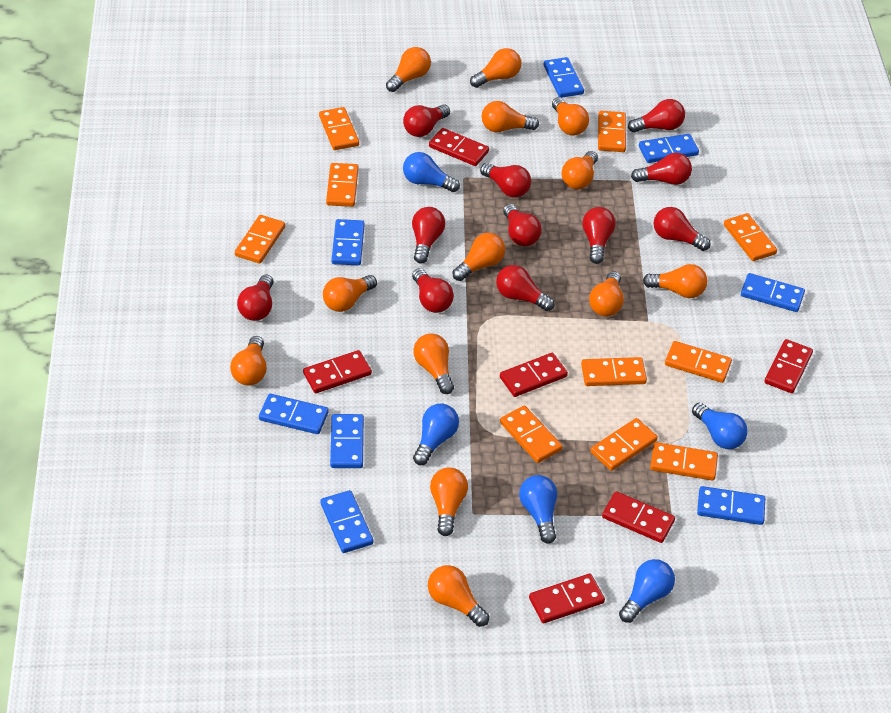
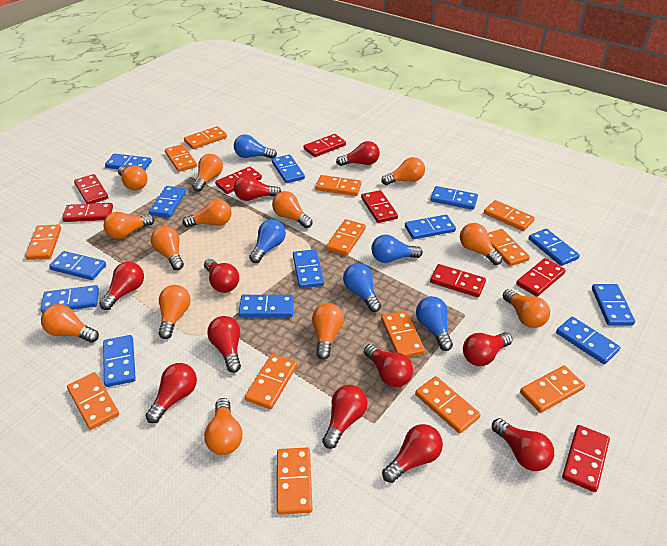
blue domino: 8 -> 13
orange domino: 10 -> 13
red domino: 6 -> 8

